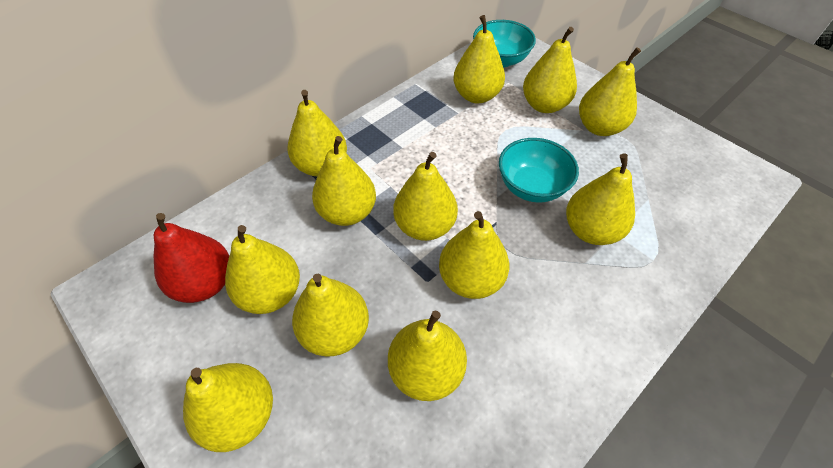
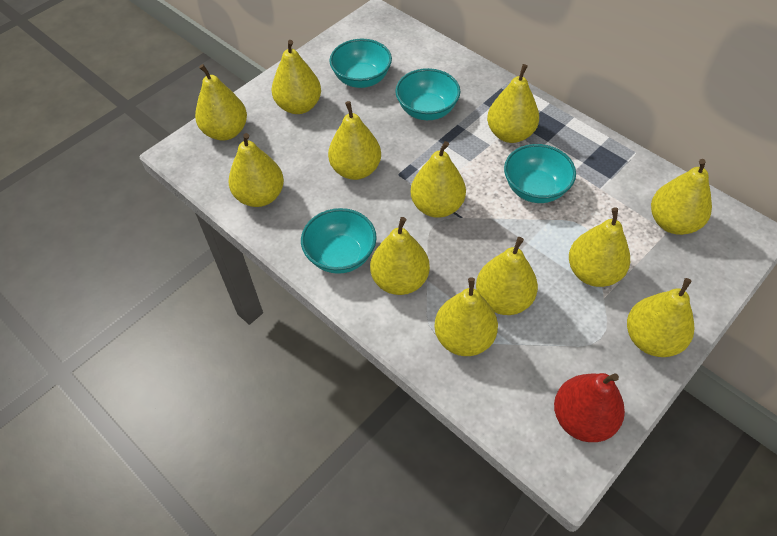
turquoise bowl: 2 -> 4

